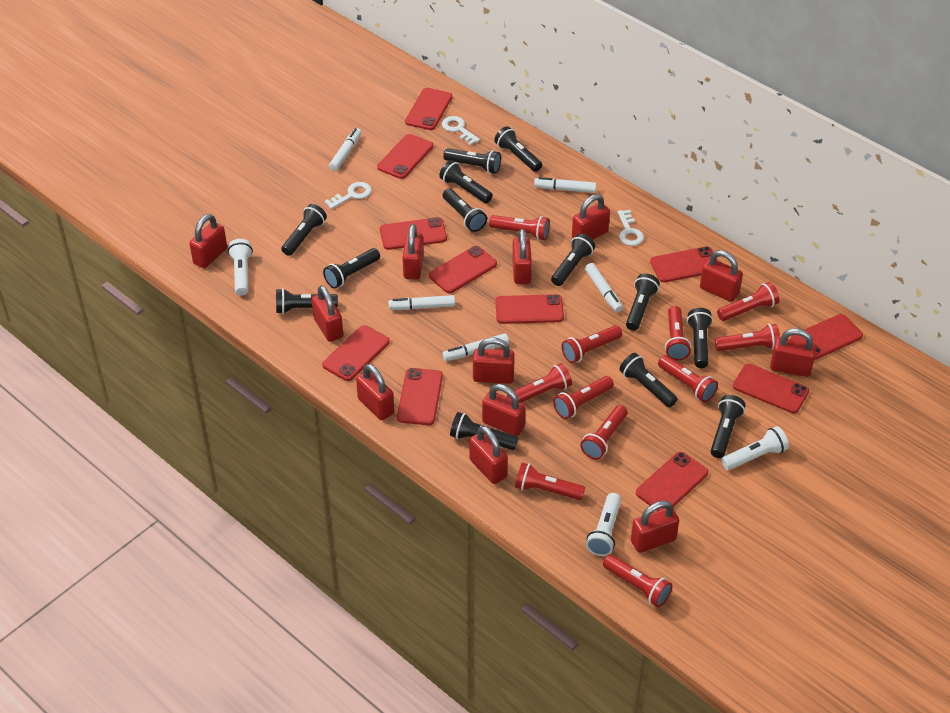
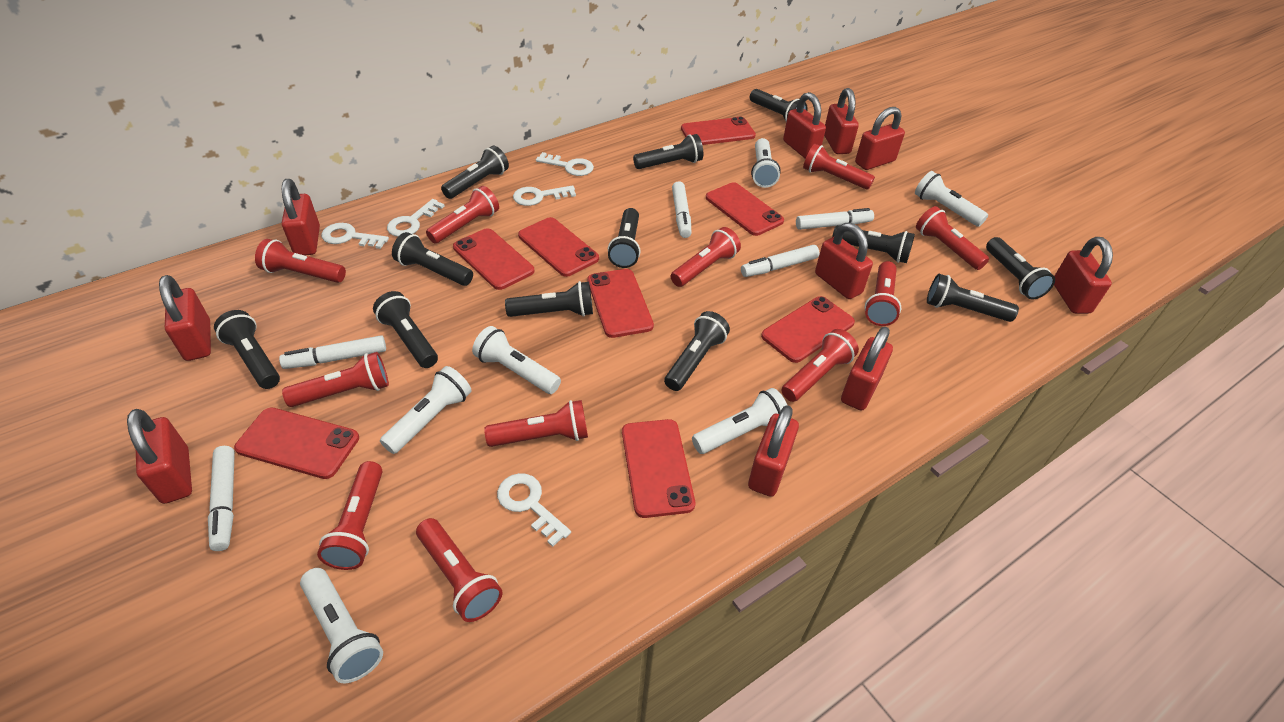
black flashlight: 13 -> 12
red padlock: 12 -> 10
red phone: 11 -> 8
white flashlight: 3 -> 6
white key: 3 -> 5

